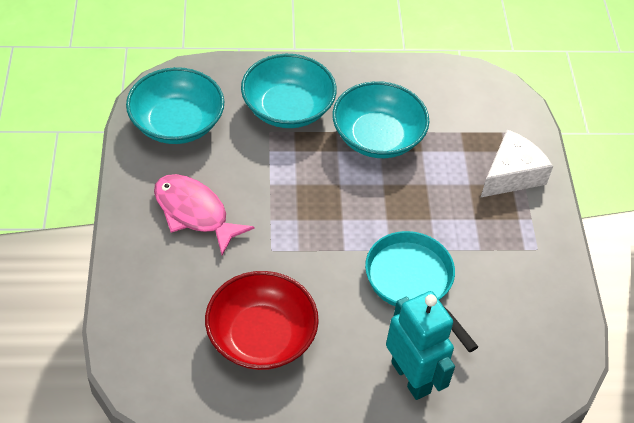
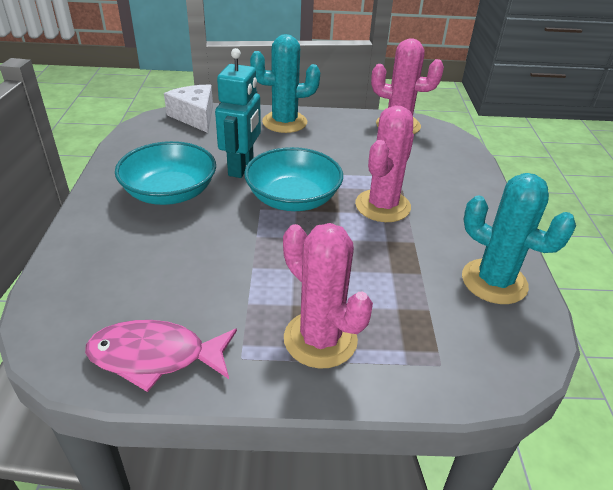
pink cactus: 0 -> 3
red bowl: 1 -> 0
turquoise bowl: 3 -> 2
turquoise cactus: 0 -> 2
turquoise pan: 1 -> 0

